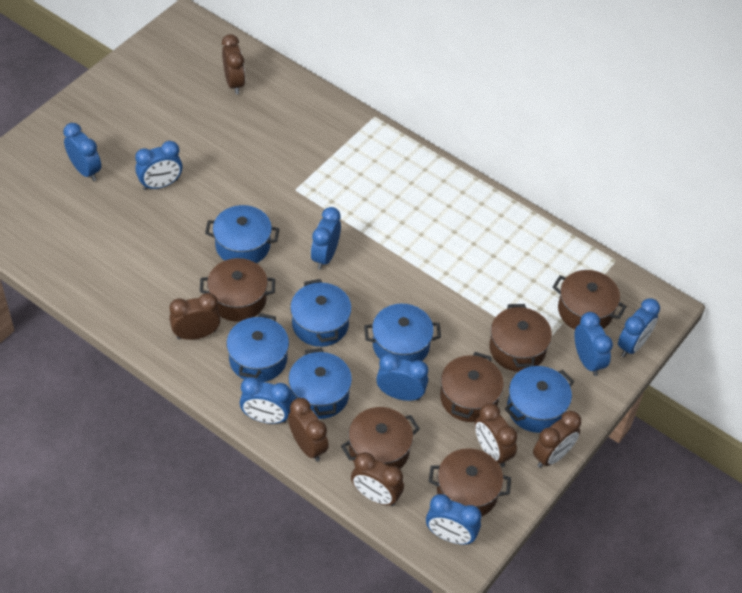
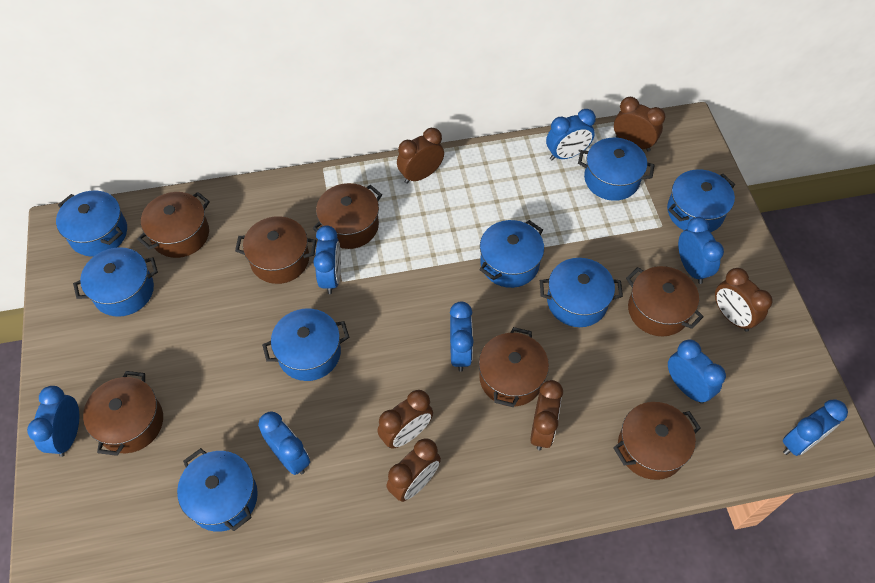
blue pot: 6 -> 8
brown pot: 6 -> 7

